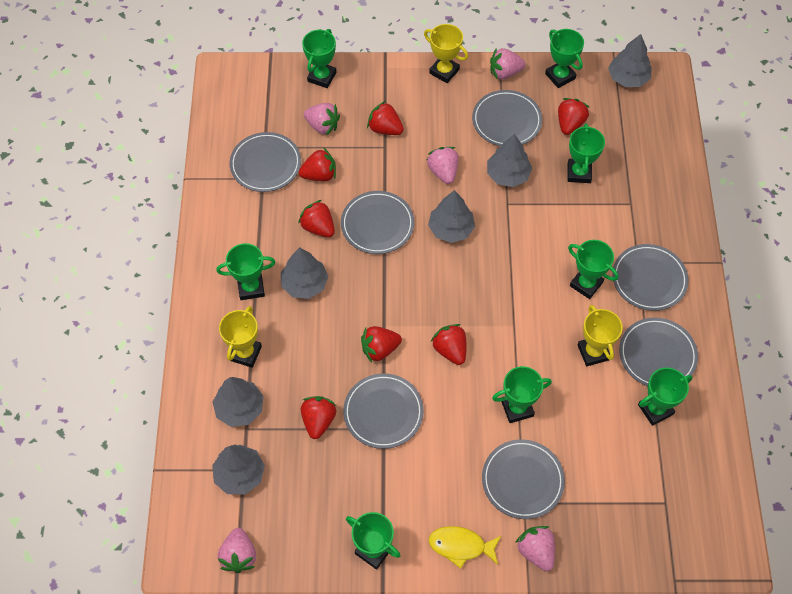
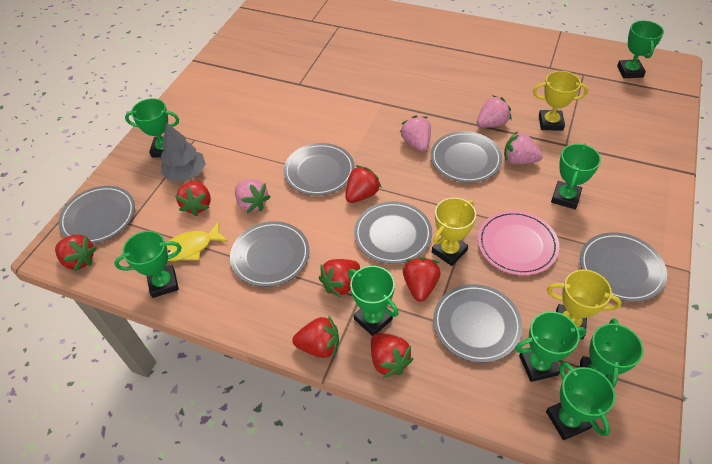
grey tree: 6 -> 1
pink plate: 0 -> 1
pink strawberry: 5 -> 4

